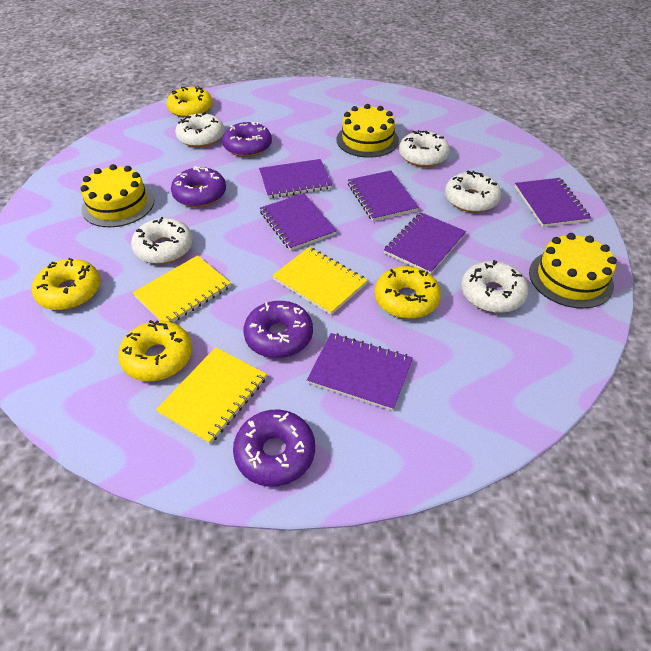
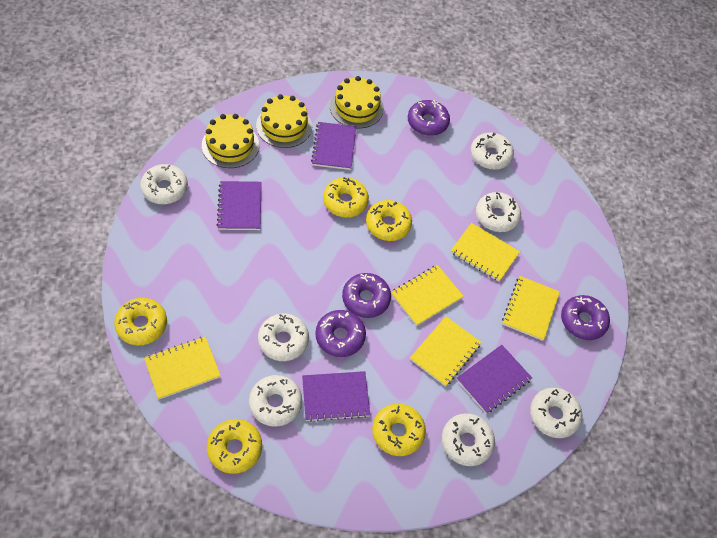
purple notebook: 6 -> 4
white donut: 5 -> 7
yellow donut: 4 -> 5
yellow notebook: 3 -> 5

